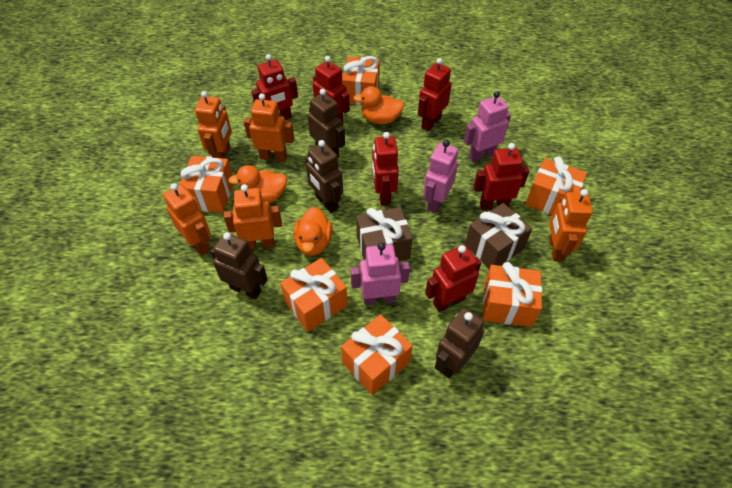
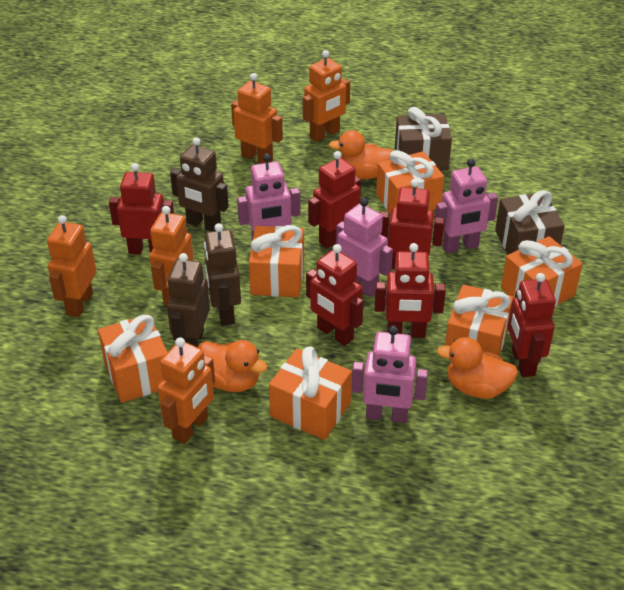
brown robot: 4 -> 3
pink robot: 3 -> 4

